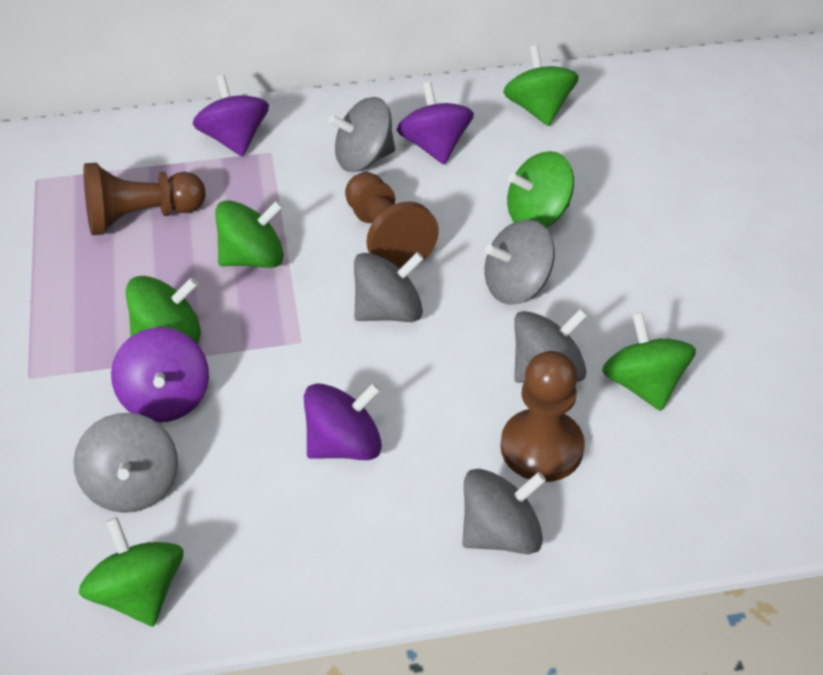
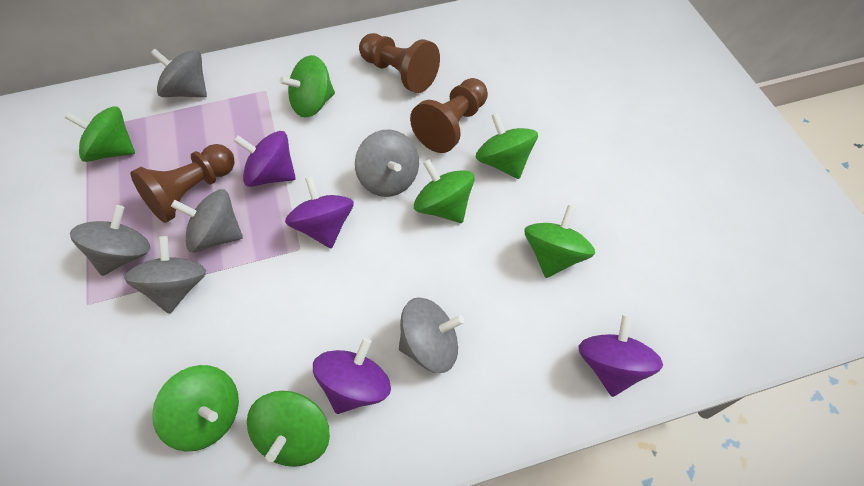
green spinning top: 6 -> 7

